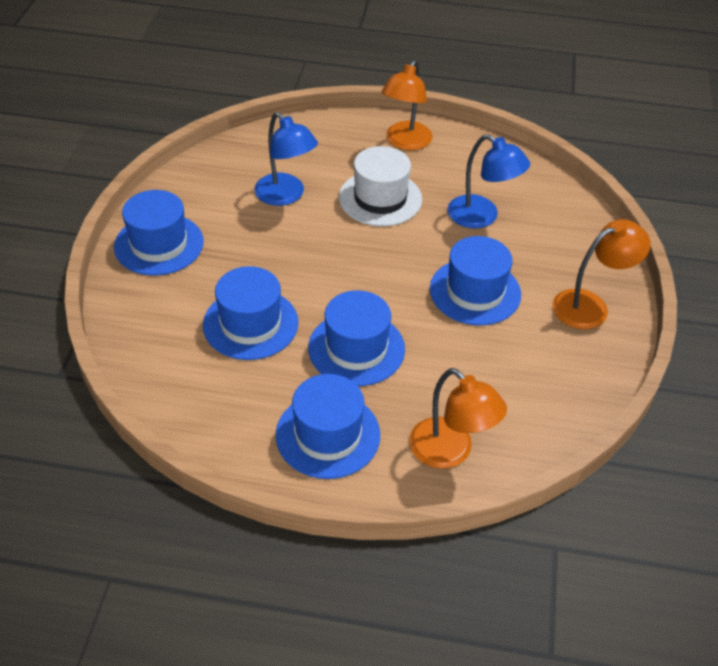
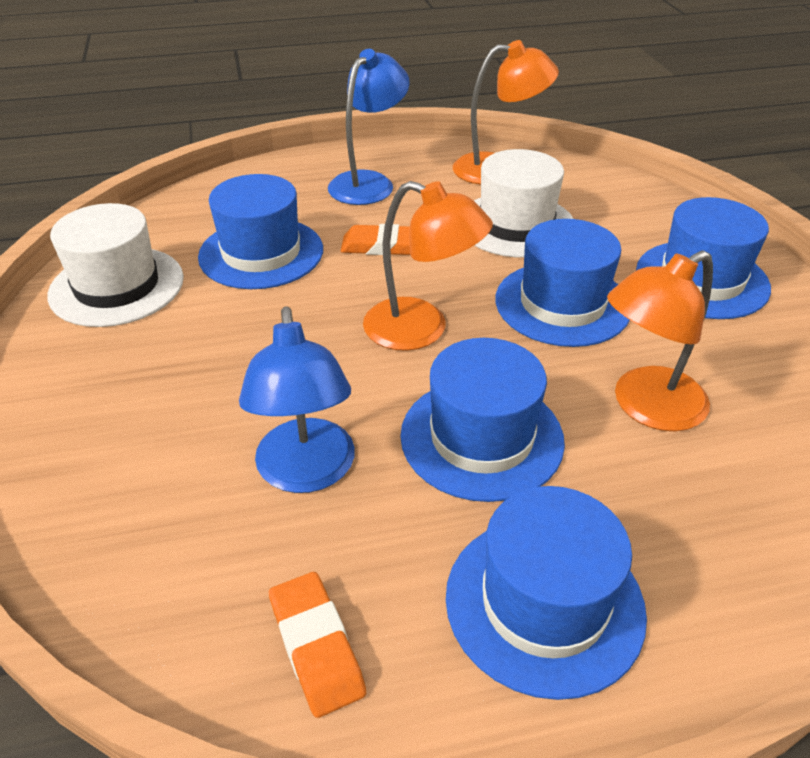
orange eraser: 0 -> 2
white hat: 1 -> 2

